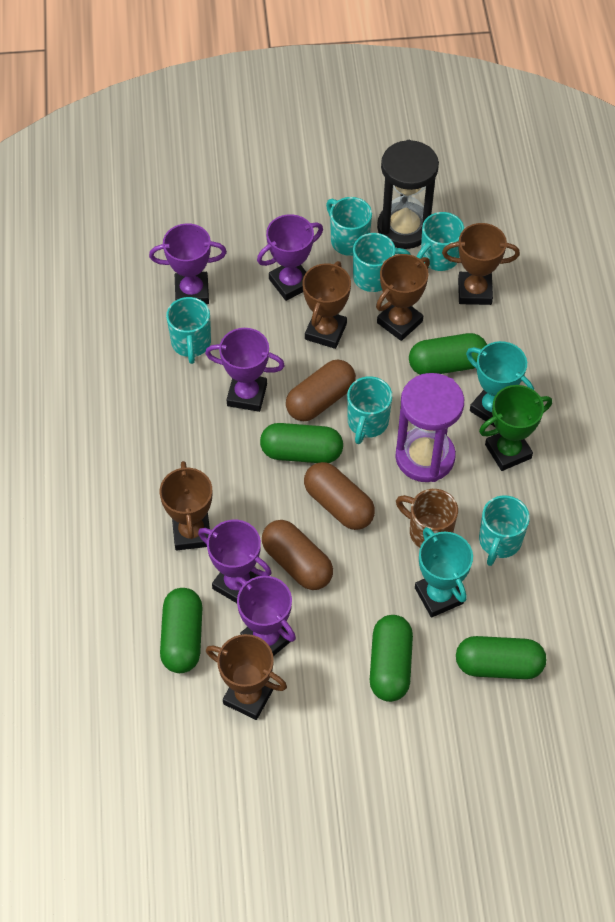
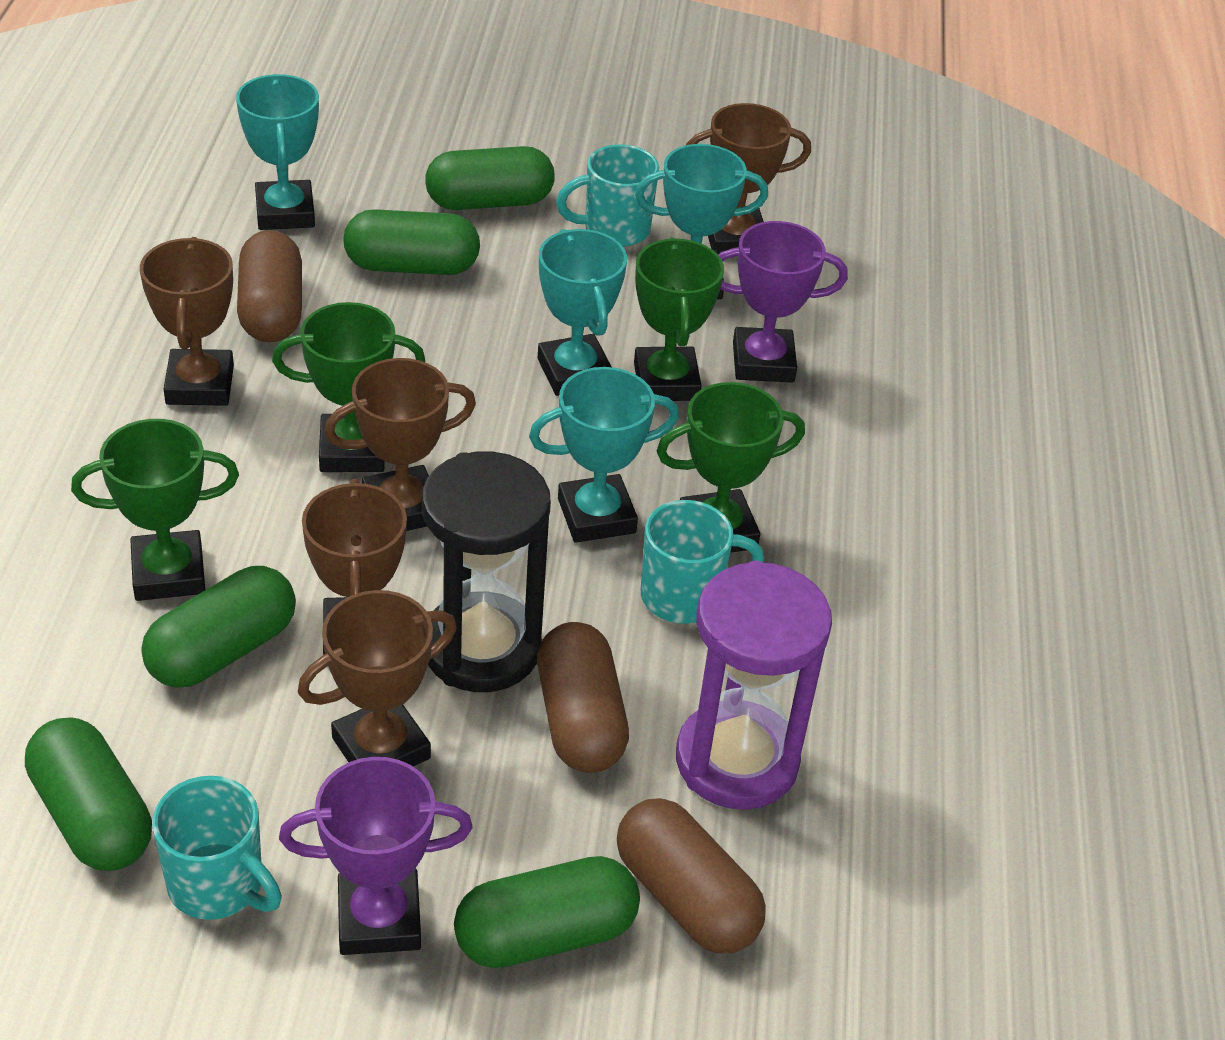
brown mug: 1 -> 0
green trophy: 1 -> 4
purple trophy: 5 -> 2
turquoise mug: 6 -> 3
turquoise trophy: 2 -> 4

